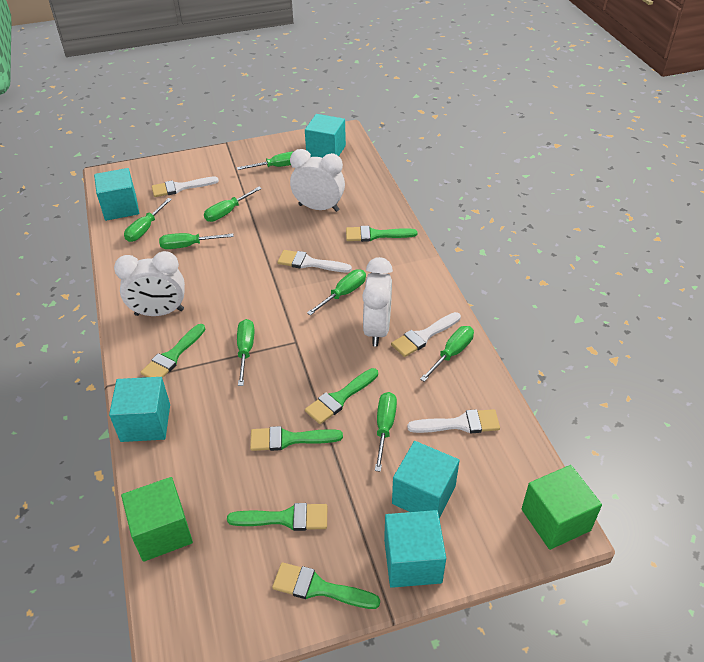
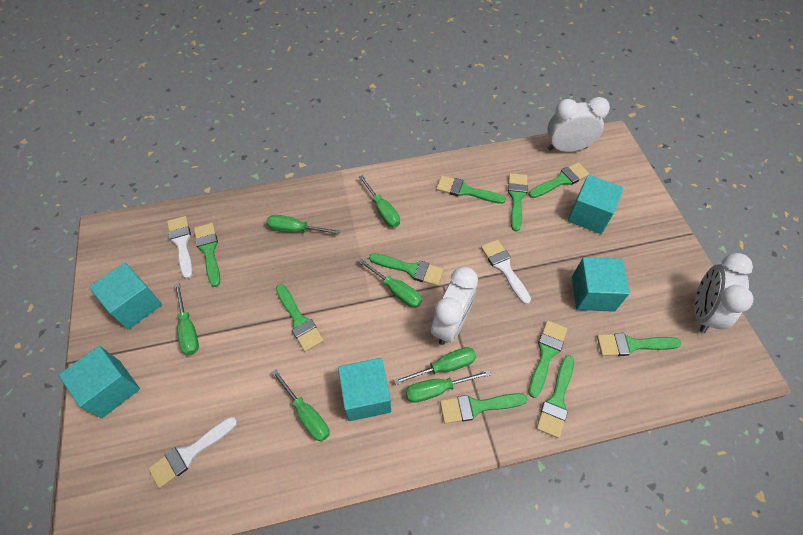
green brush: 6 -> 10
green cube: 2 -> 0
green screwdriver: 8 -> 7
white brush: 4 -> 3

